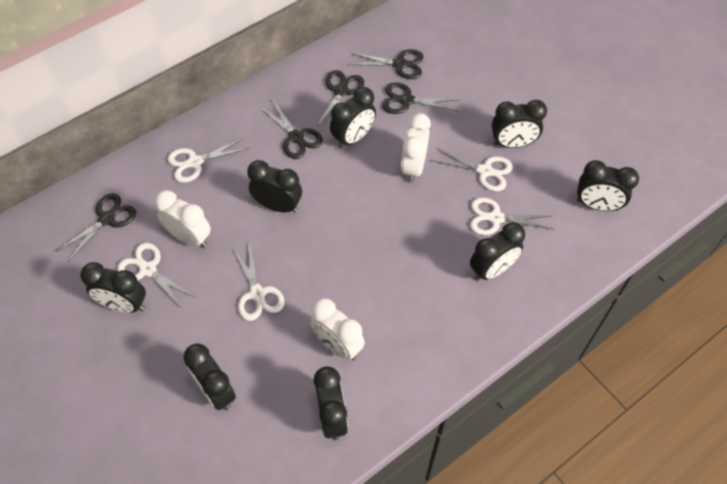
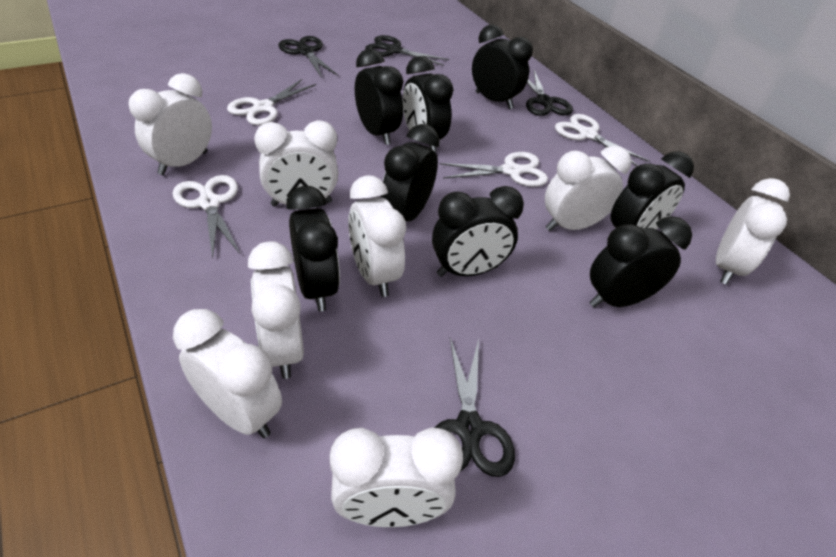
black scissors: 5 -> 4
white clock: 3 -> 8
white scissors: 5 -> 4

